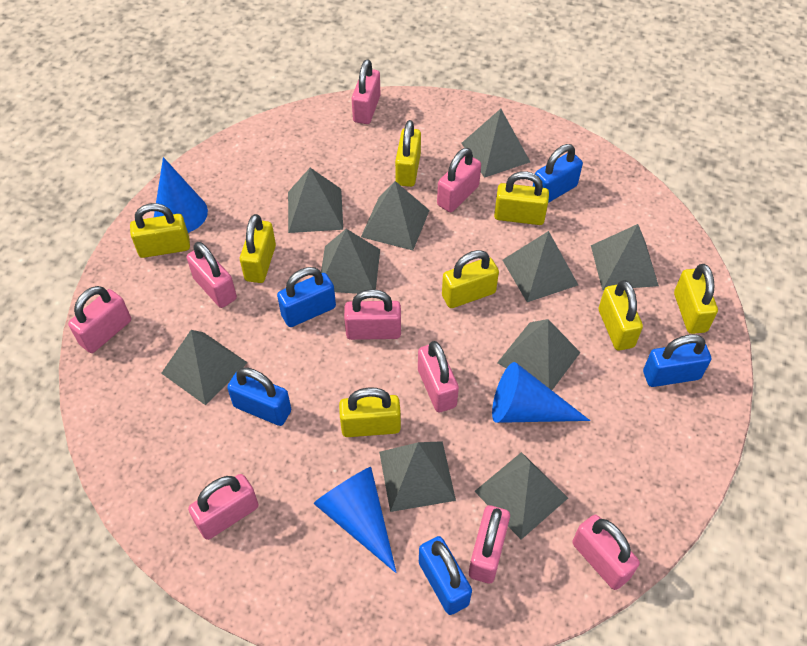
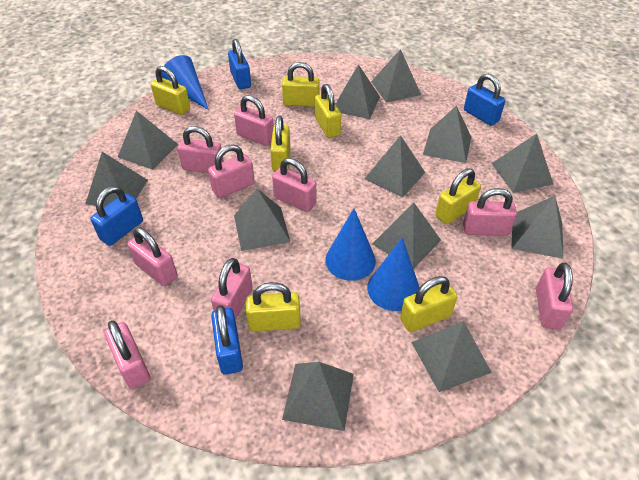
blue padlock: 5 -> 4
grey pyramid: 10 -> 12
yellow padlock: 8 -> 7

